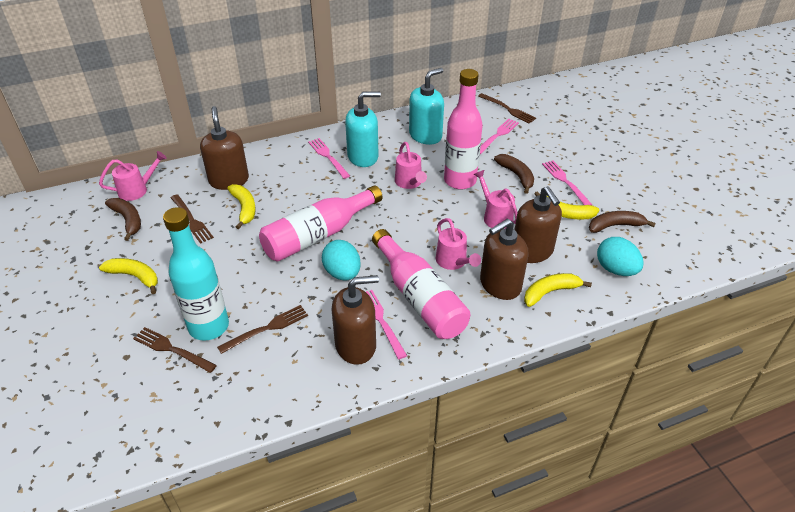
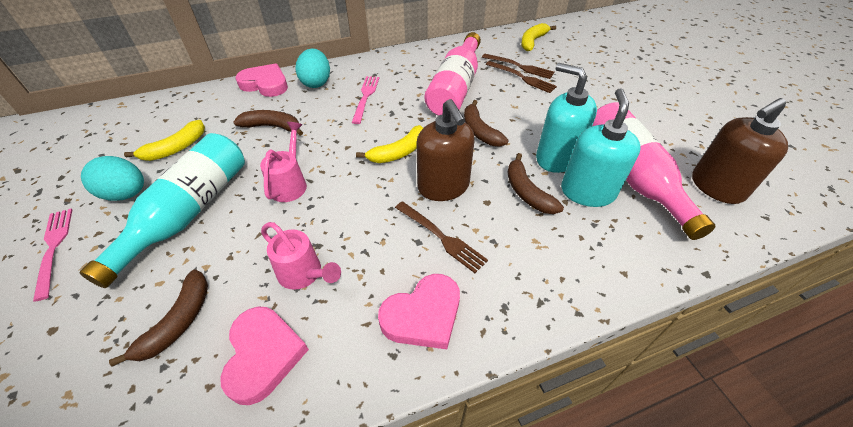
brown banana: 3 -> 4
brown fork: 4 -> 3
brown soap dispenser: 4 -> 2
pink bottle: 3 -> 2
pink fork: 4 -> 2
pink heart: 0 -> 3
pink watering can: 4 -> 2
yellow banana: 4 -> 3

